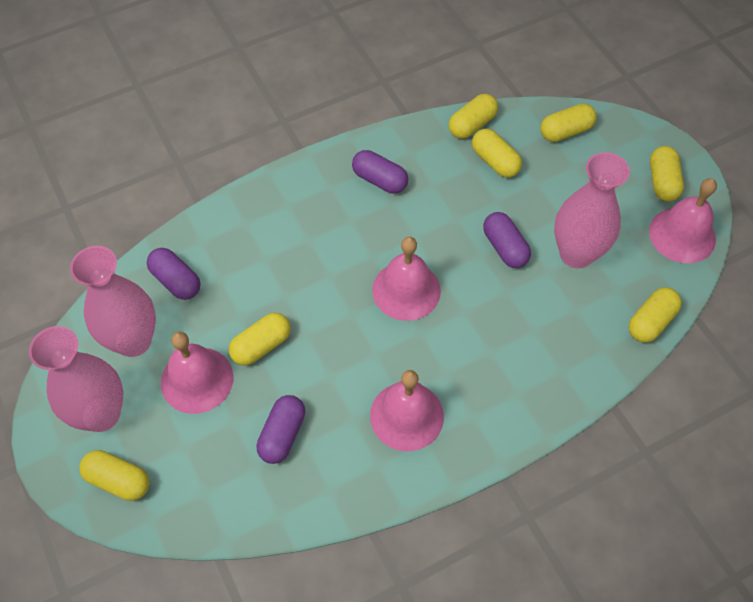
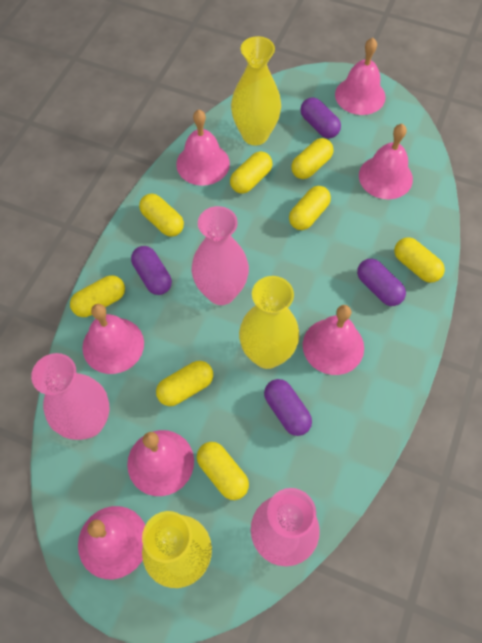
pink bell: 4 -> 7
yellow capsule: 7 -> 8
yellow vase: 0 -> 3

